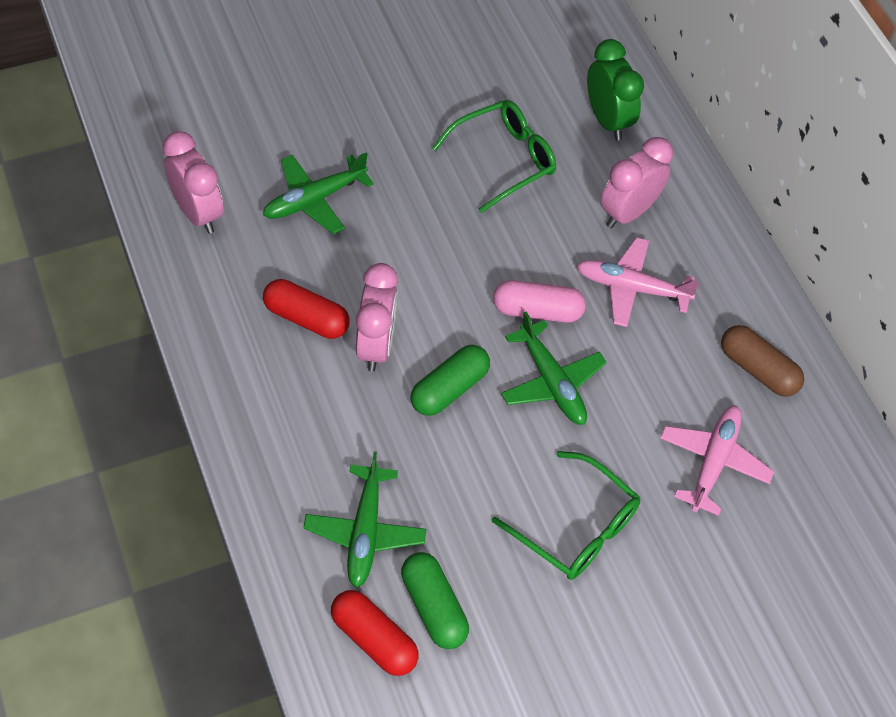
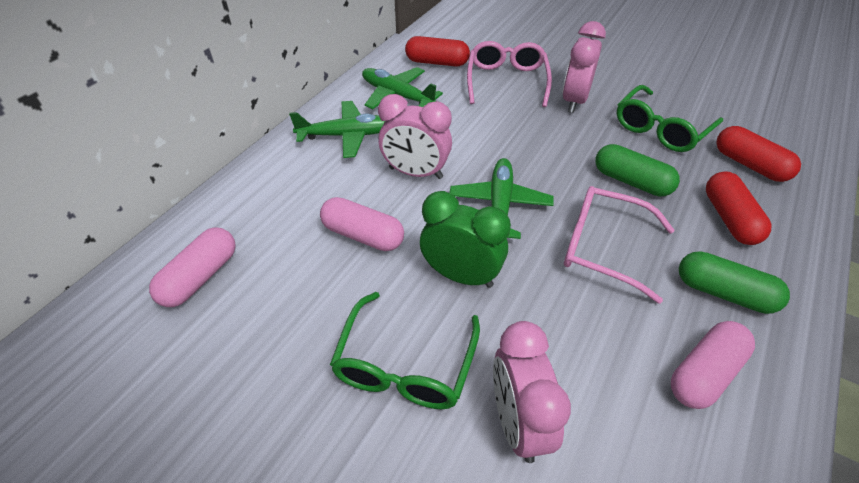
brown capsule: 1 -> 0
pink capsule: 1 -> 3
pink glasses: 0 -> 2
pink plane: 2 -> 0
red capsule: 2 -> 3

